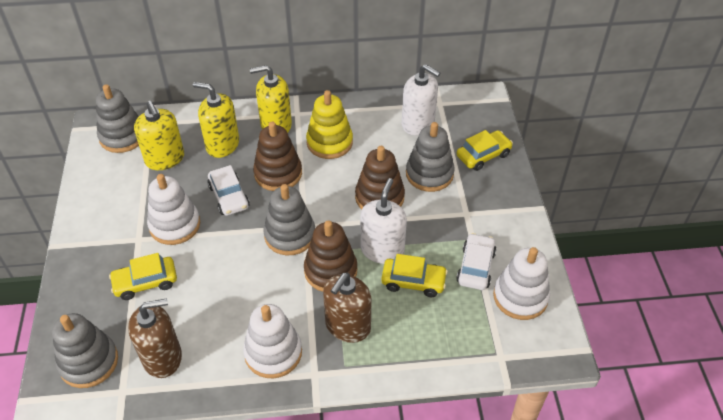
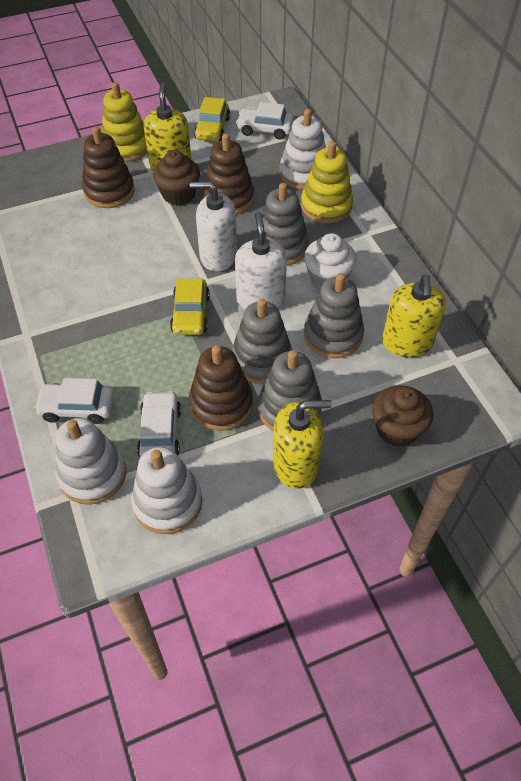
brown cupcake: 0 -> 2
brown soap dispenser: 2 -> 0
white car: 2 -> 3
white cupcake: 0 -> 1
yellow car: 3 -> 2
yellow stacking toy: 1 -> 2

